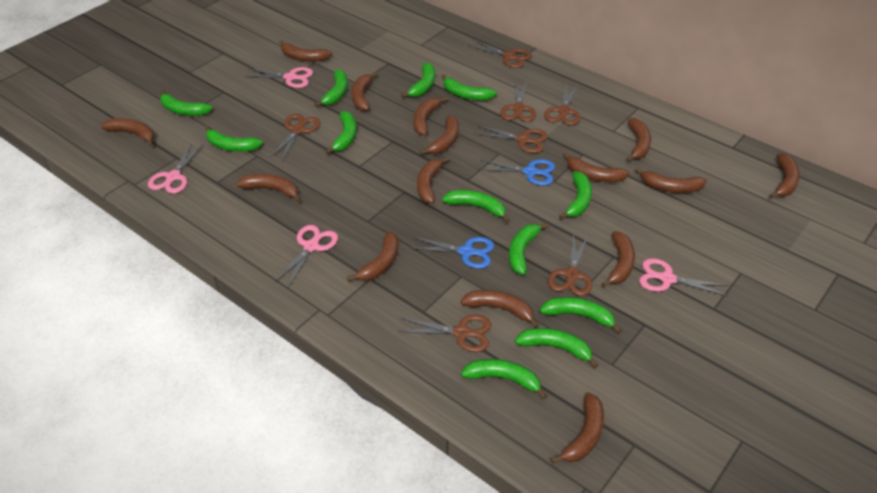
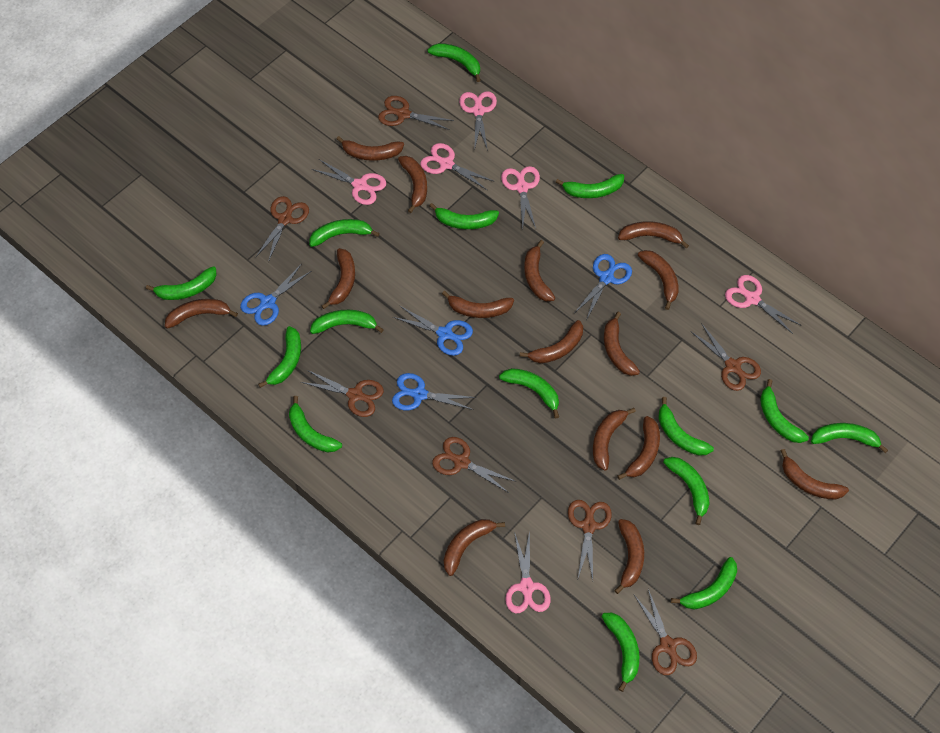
blue scissors: 2 -> 4
green banana: 12 -> 15
pink scissors: 4 -> 6

